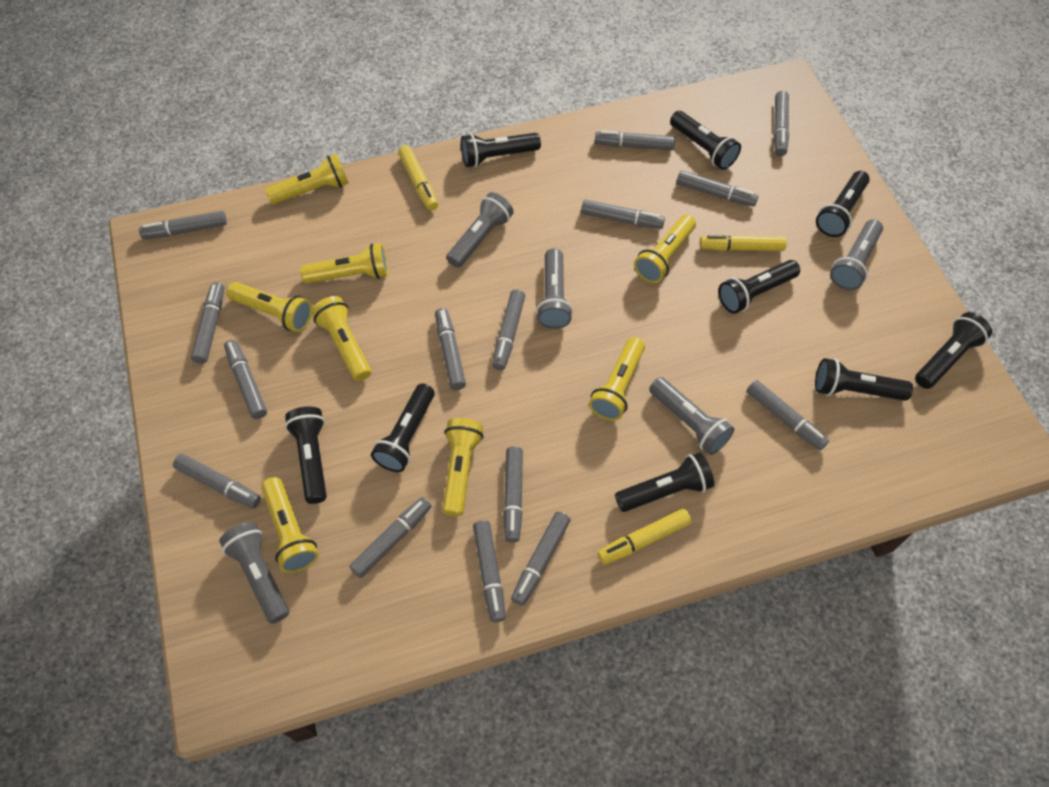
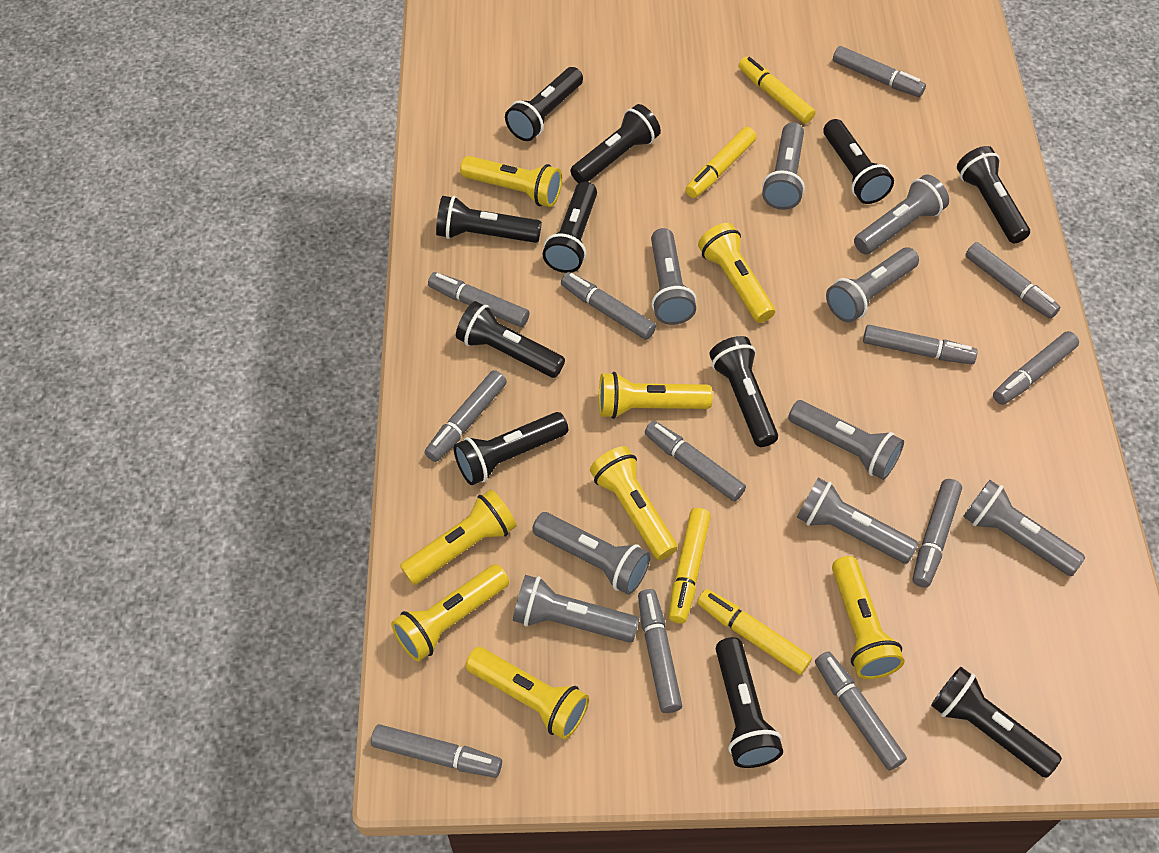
black flashlight: 9 -> 11
grey flashlight: 5 -> 9
grey marker: 15 -> 12
yellow marker: 3 -> 4

